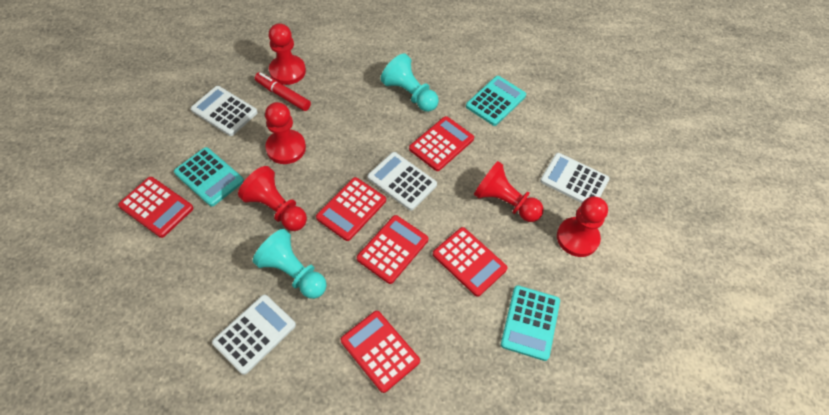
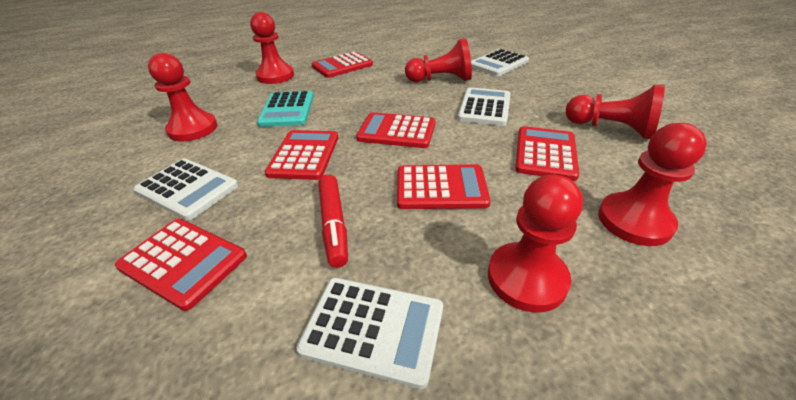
red pawn: 5 -> 6
turquoise calculator: 3 -> 1
turquoise pawn: 2 -> 0

